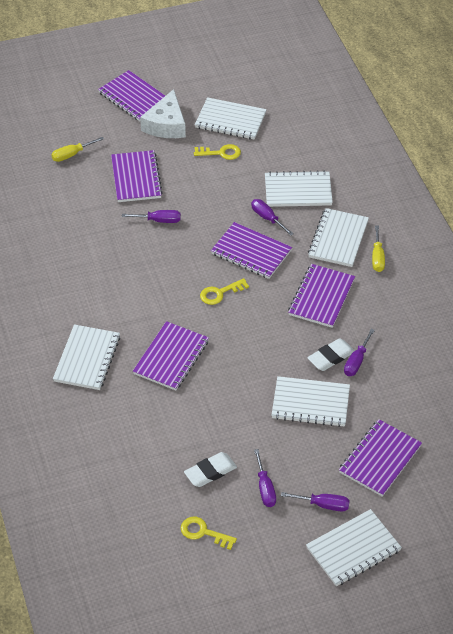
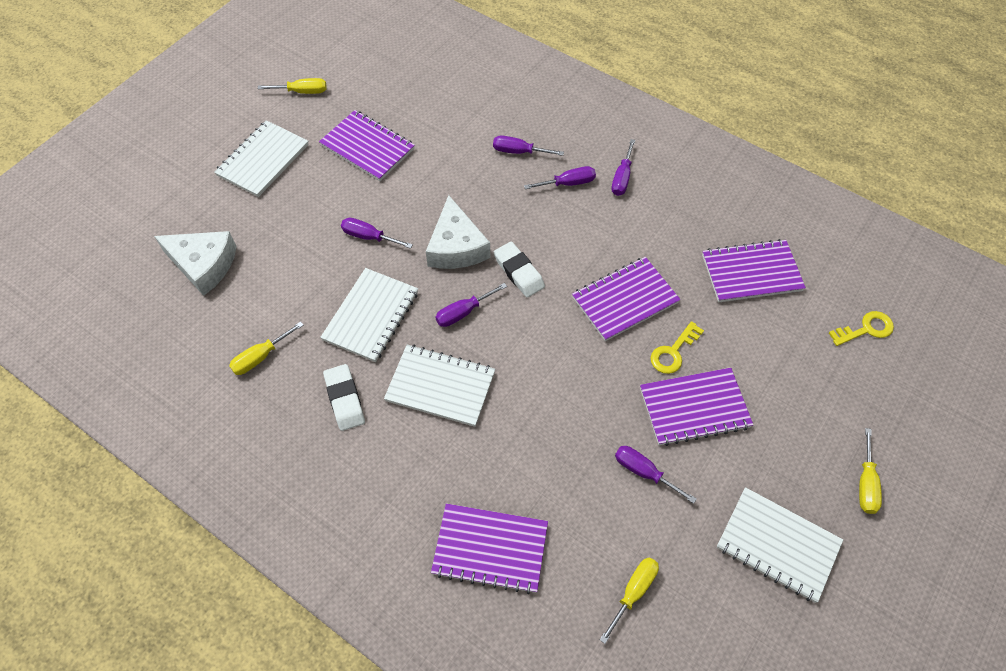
purple notebook: 6 -> 5
purple screwdriver: 5 -> 6
white cheese: 1 -> 2
white notebook: 6 -> 4
yellow key: 3 -> 2
yellow screwdriver: 2 -> 4

